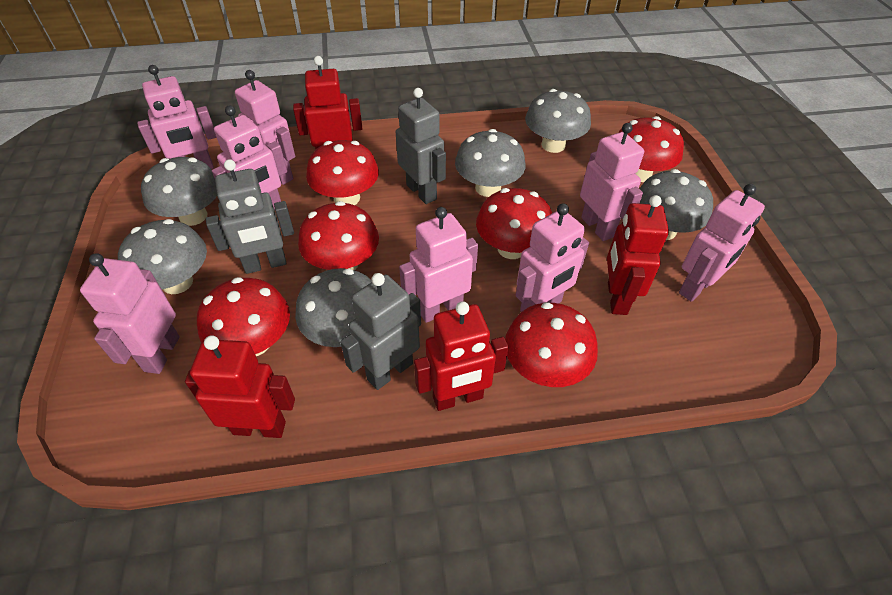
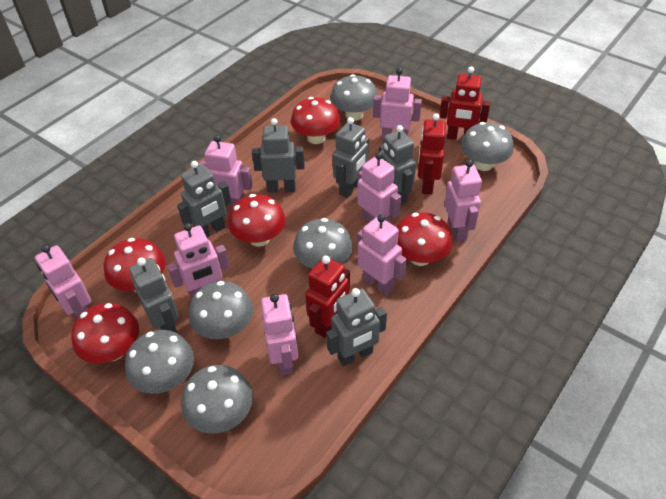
grey robot: 3 -> 6
red mushroom: 6 -> 5
red robot: 4 -> 3

